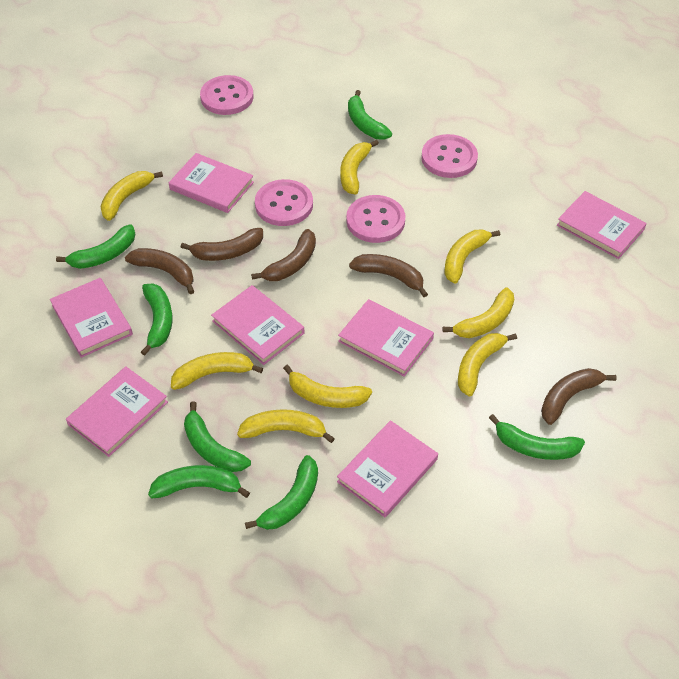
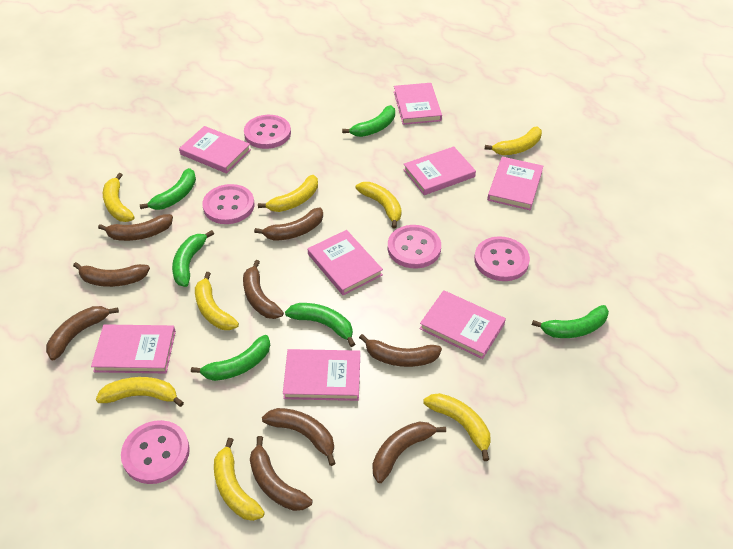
brown banana: 5 -> 9
green banana: 7 -> 6
pink book: 7 -> 8
pink button: 4 -> 5

